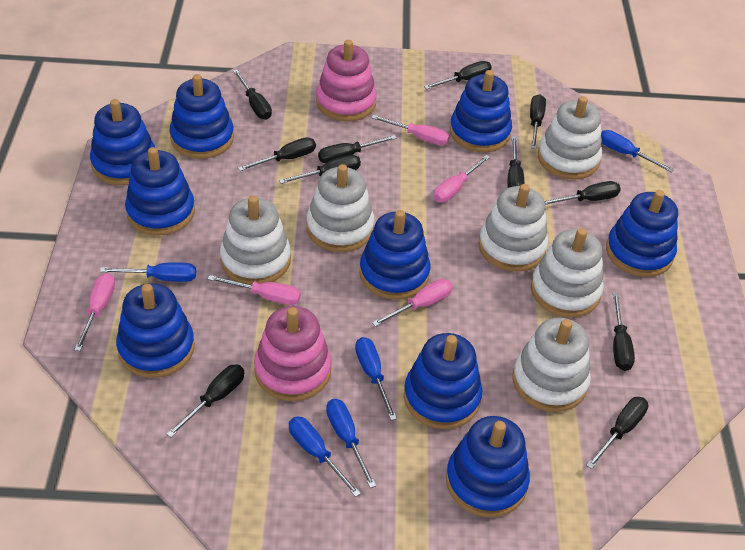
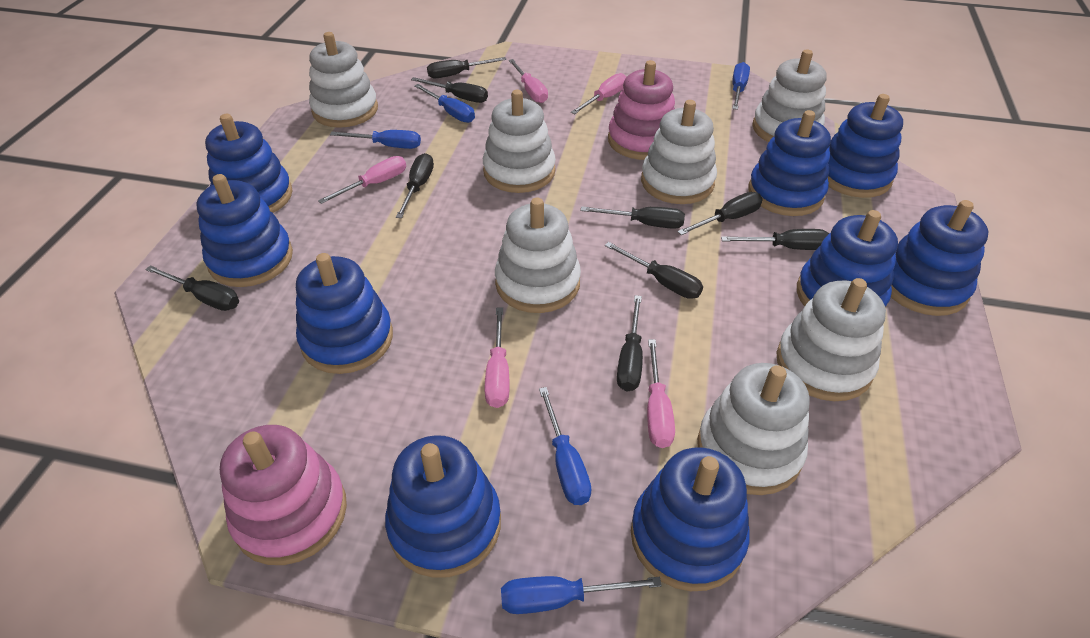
black screwdriver: 11 -> 9
white stacking toy: 6 -> 7

